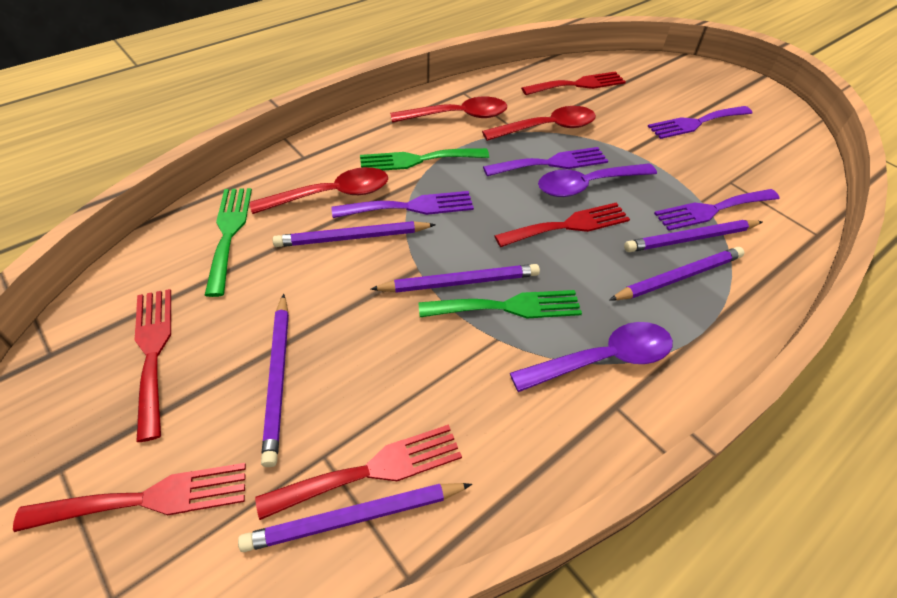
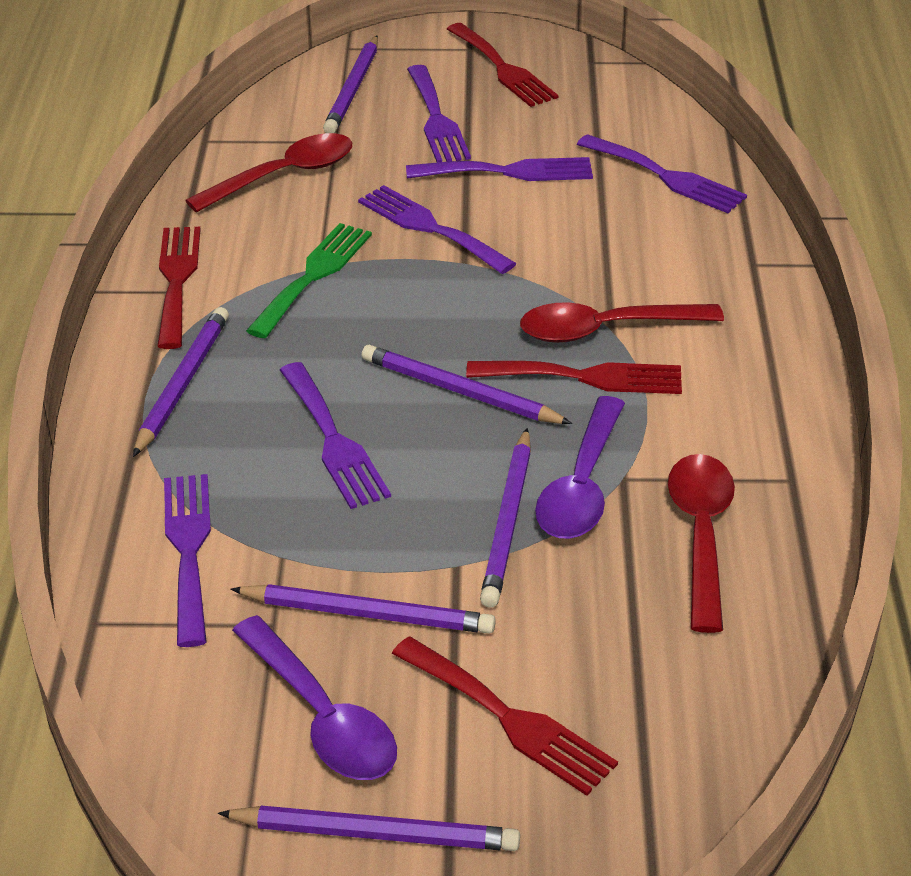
green fork: 3 -> 1
purple fork: 4 -> 6
red fork: 5 -> 4

